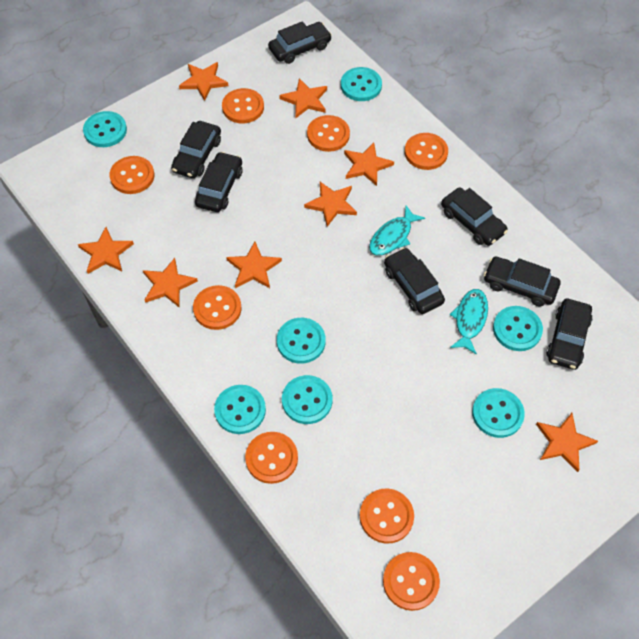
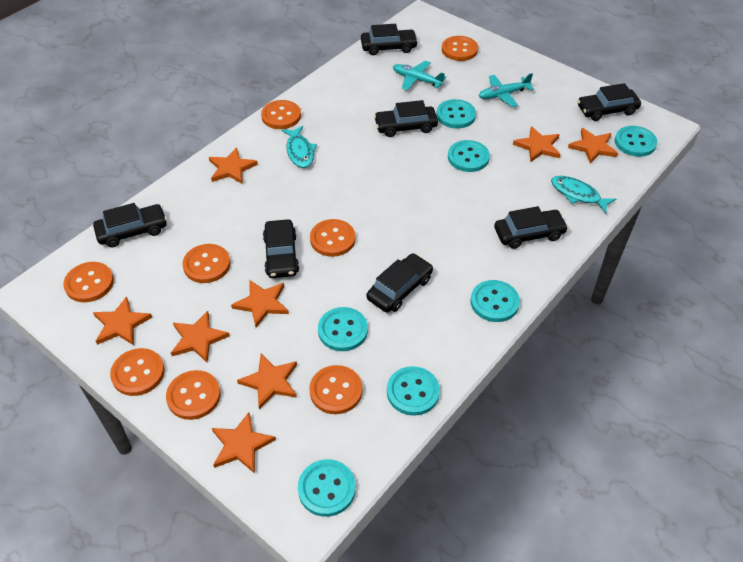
turquoise plane: 0 -> 2

